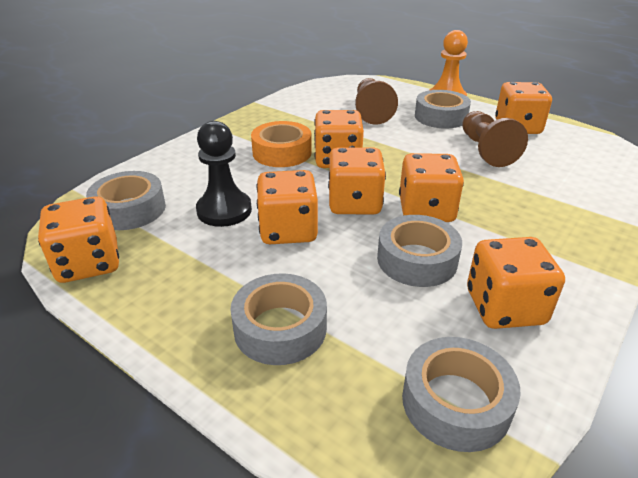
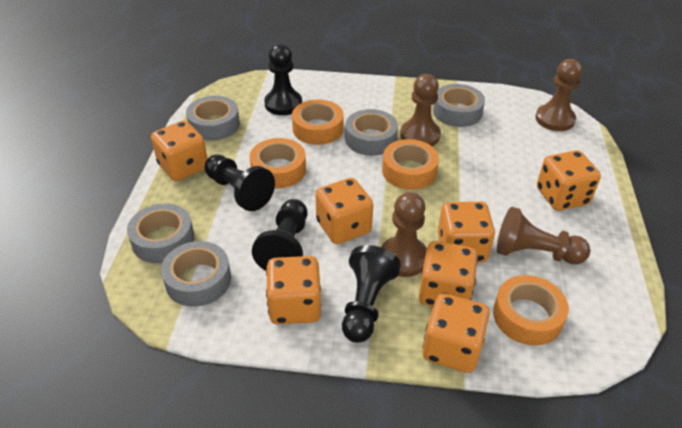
black pawn: 1 -> 4
brown pawn: 2 -> 4
orange pawn: 1 -> 0
orange tape: 1 -> 4

